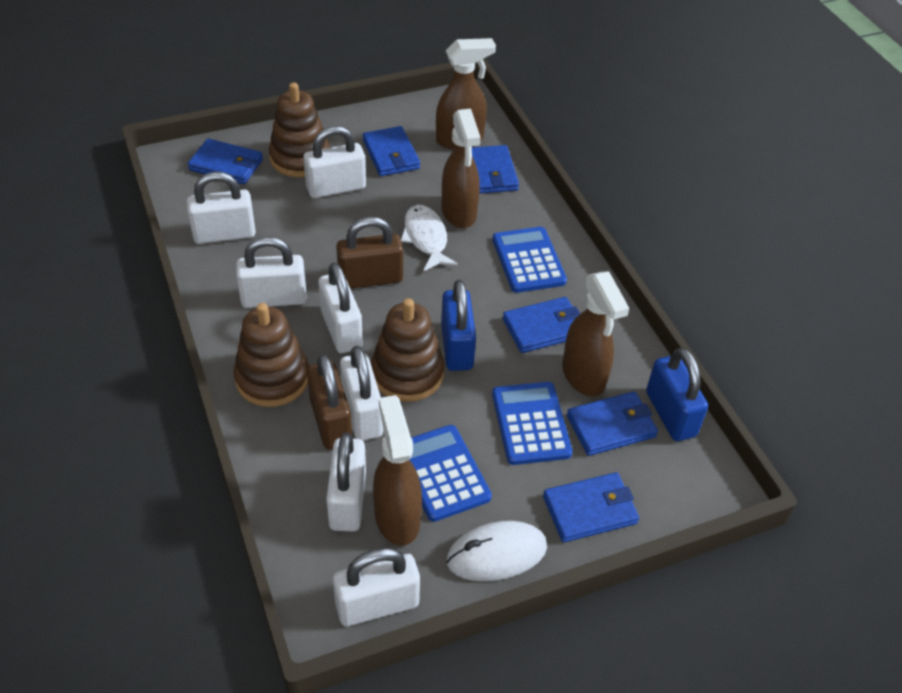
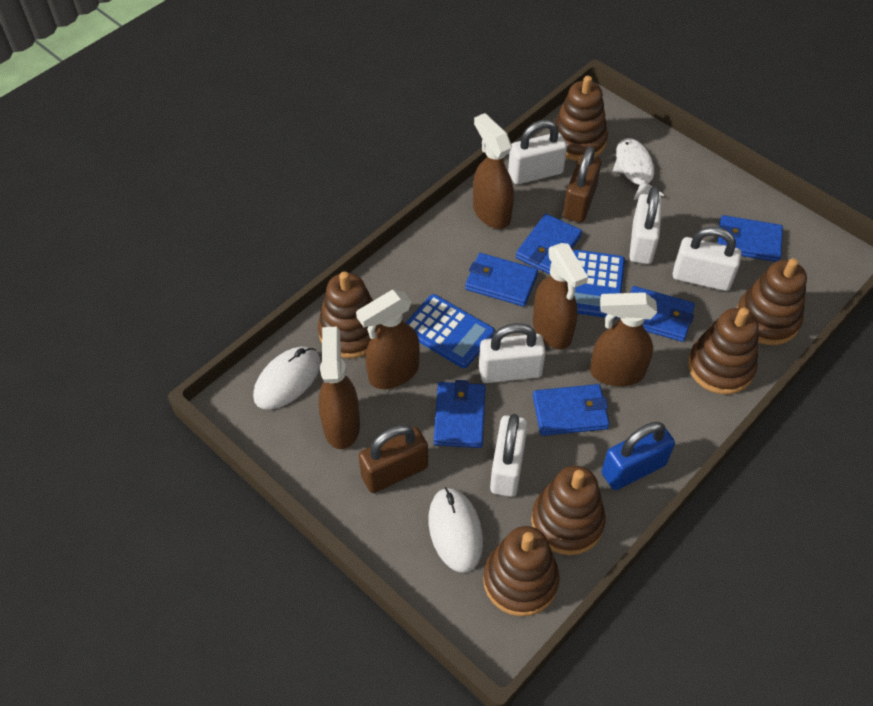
blue calculator: 3 -> 2
blue padlock: 2 -> 1
brown spray bottle: 4 -> 5
brown stacking toy: 3 -> 6
white mouse: 1 -> 2
white padlock: 7 -> 5

